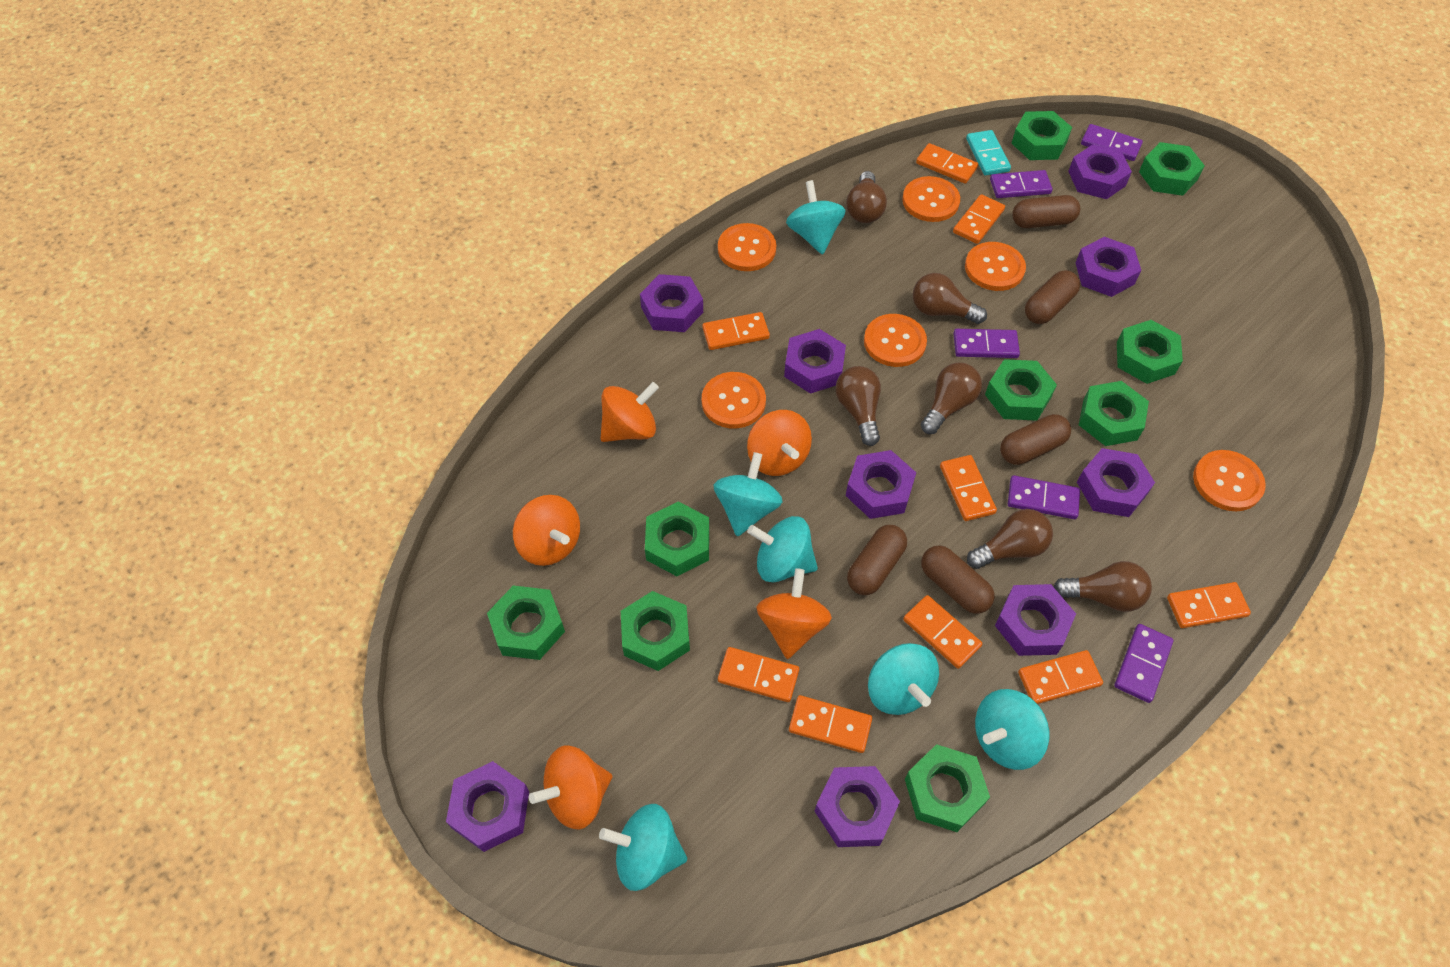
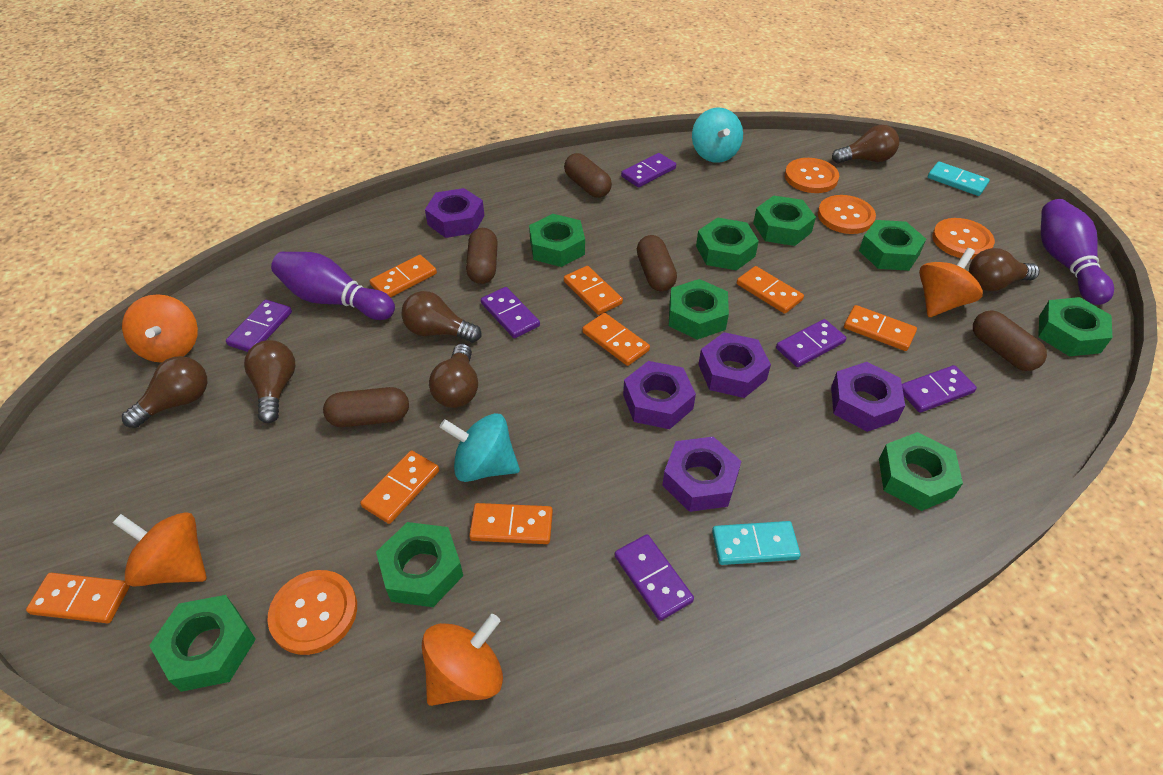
orange button: 6 -> 4
orange domino: 9 -> 8
orange spinning top: 5 -> 4
purple bowling pin: 0 -> 2
purple domino: 5 -> 6
purple nut: 9 -> 5
turquoise domino: 1 -> 2
turquoise spinning top: 6 -> 2

